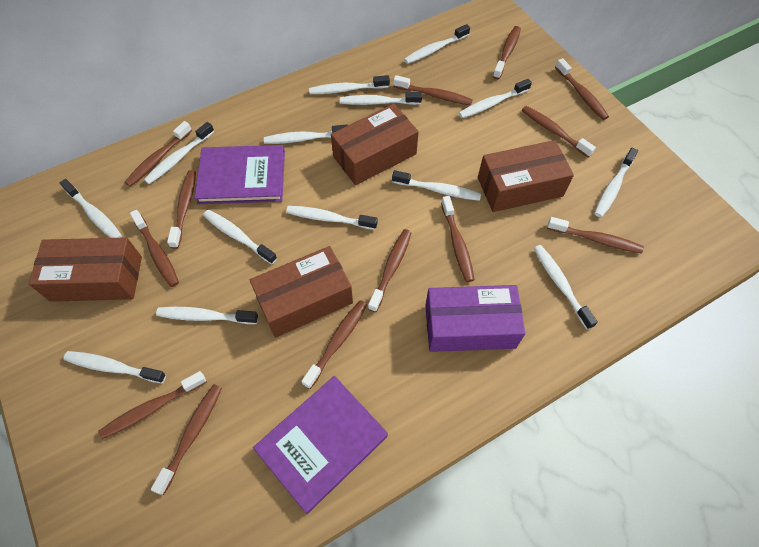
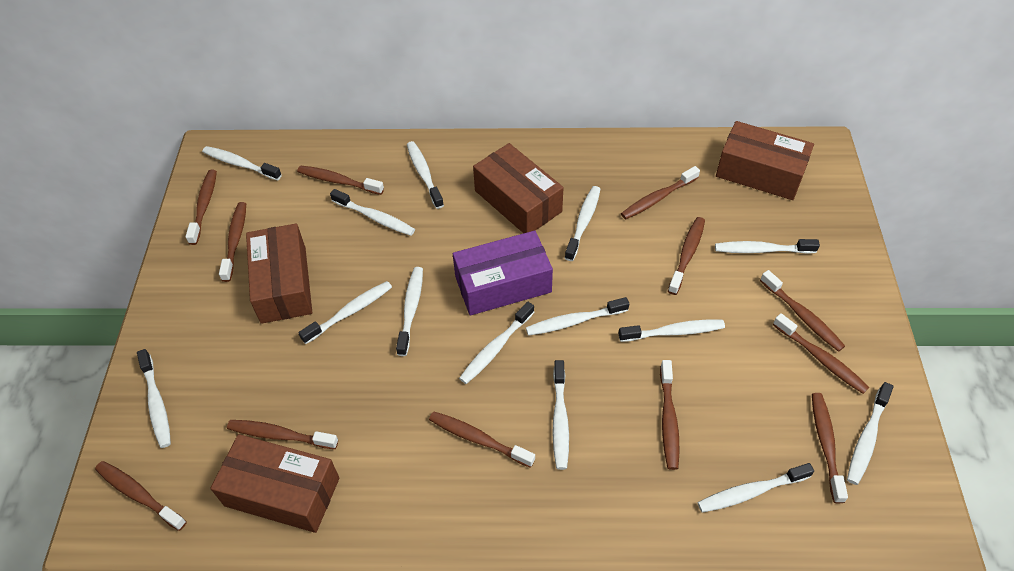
brown toothbrush: 13 -> 12
purple book: 2 -> 0

